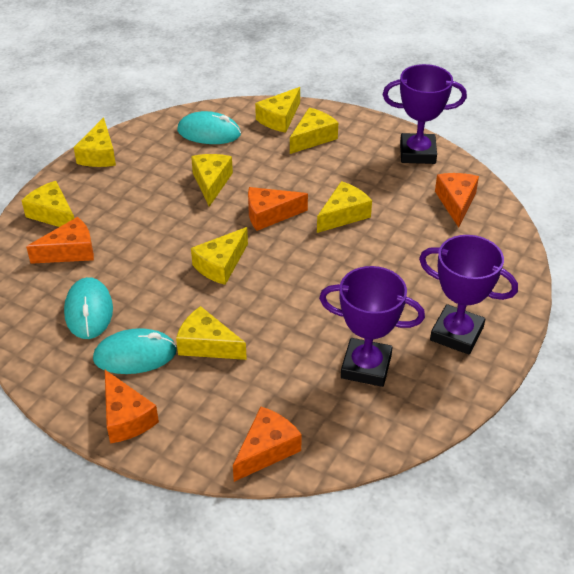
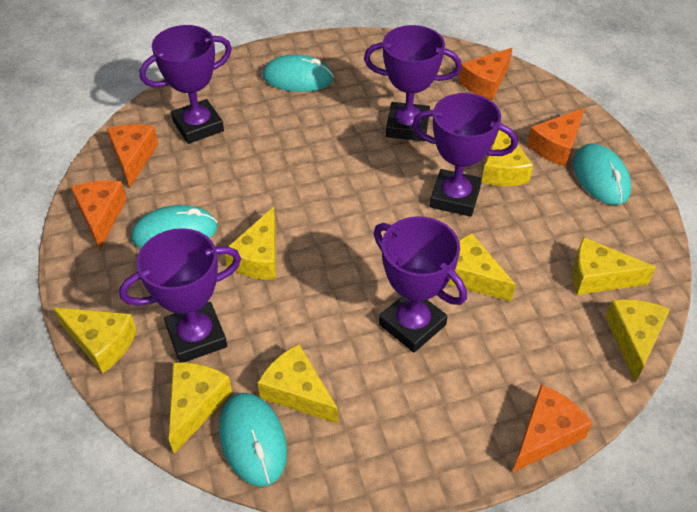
purple trophy: 3 -> 5
turquoise mouse: 3 -> 4

